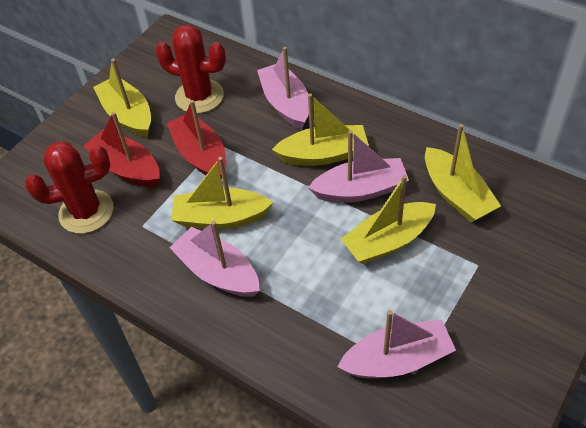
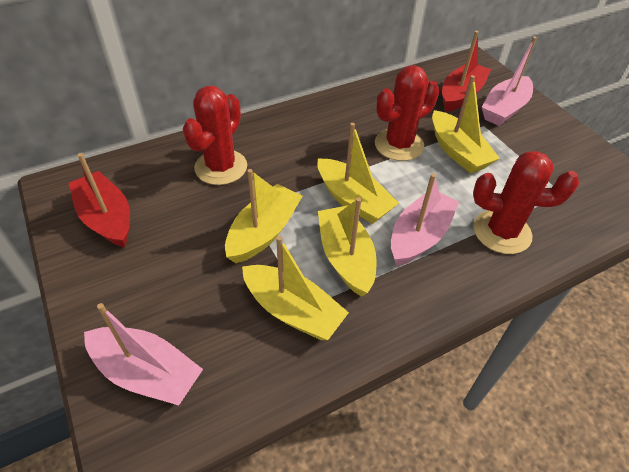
pink boat: 4 -> 3
red cactus: 2 -> 3

